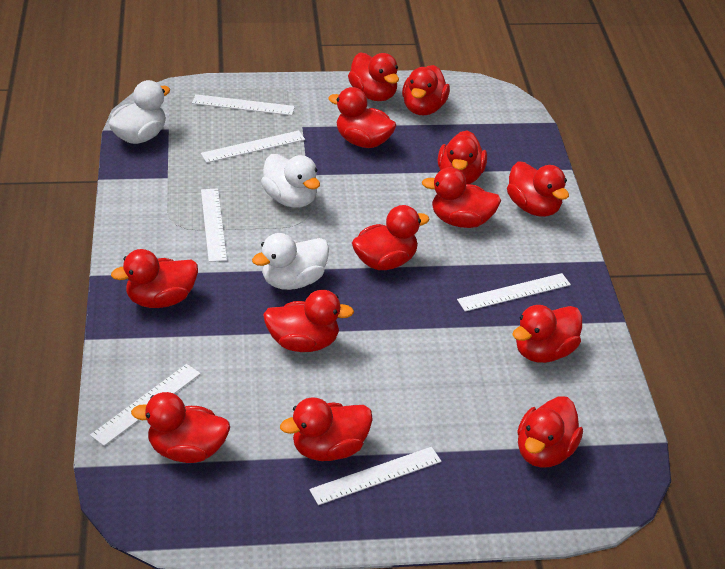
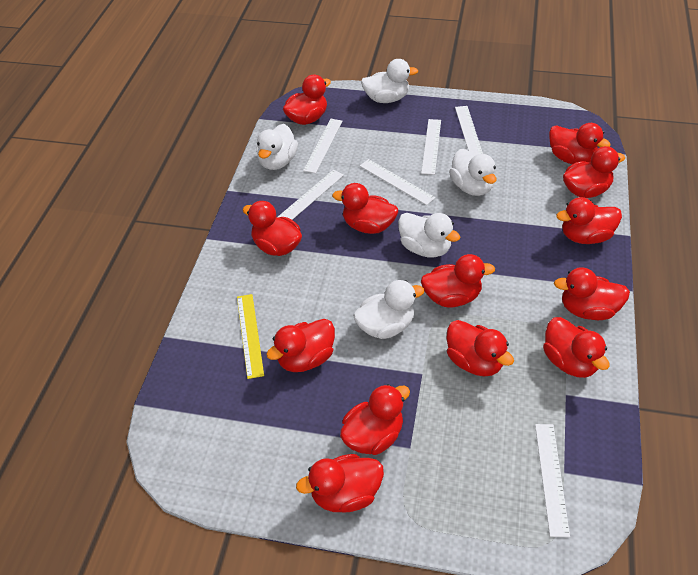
white duck: 3 -> 5
yellow ruler: 0 -> 1

